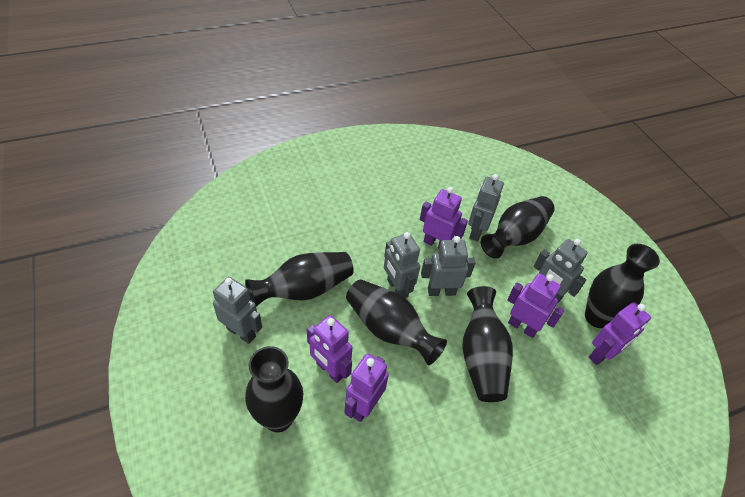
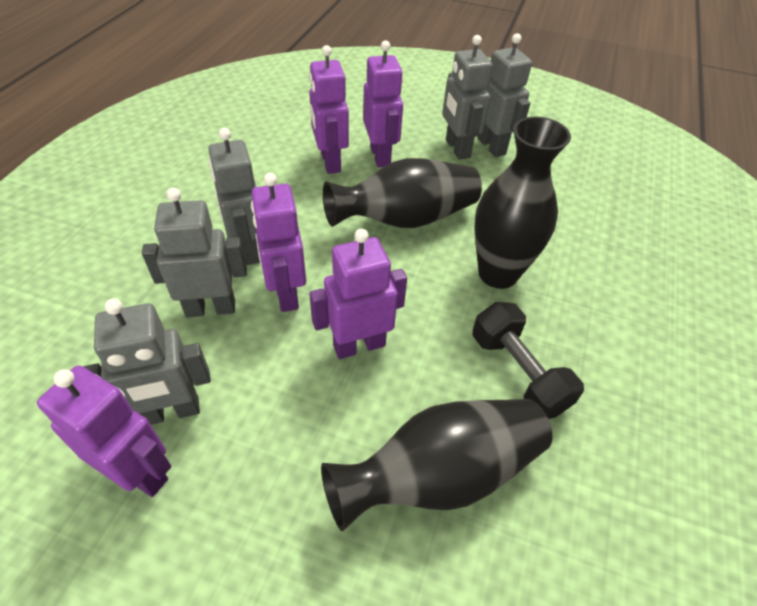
black dumbbell: 0 -> 1
black vase: 6 -> 3

